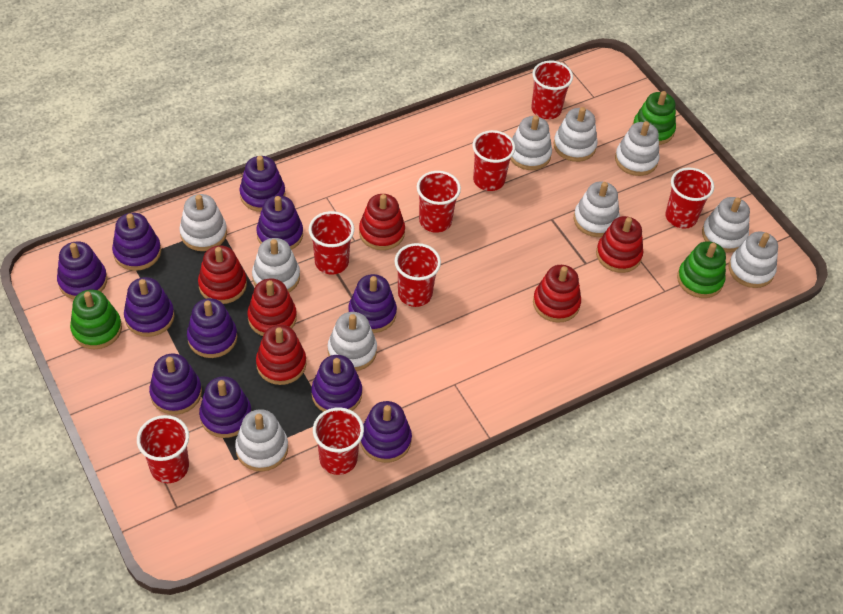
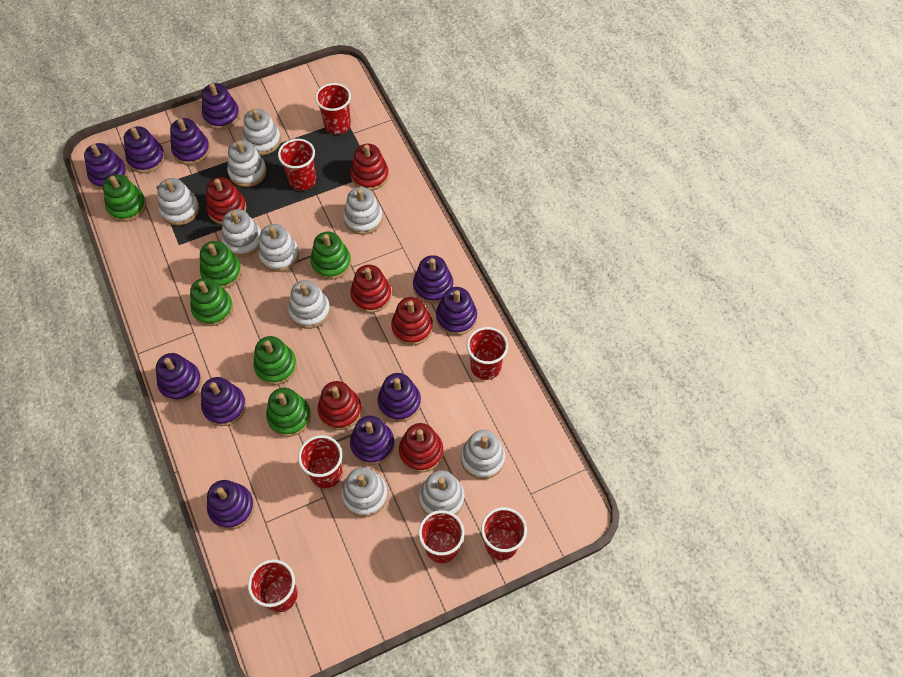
green stacking toy: 3 -> 6
red cup: 8 -> 7

